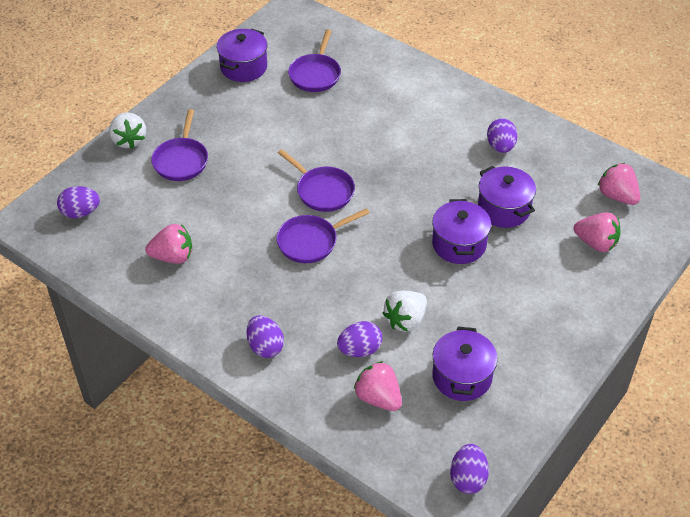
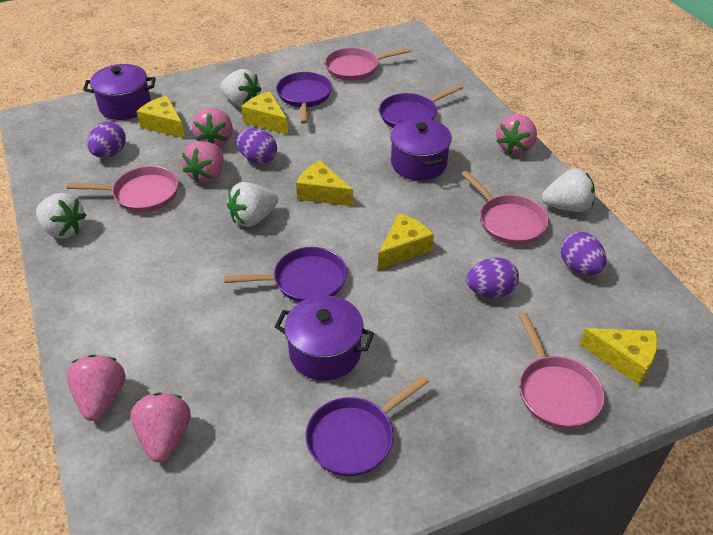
pink pan: 0 -> 4
pink strawberry: 4 -> 5
purple egg: 5 -> 4
purple pot: 4 -> 3
white strawberry: 2 -> 4
yellow cheese: 0 -> 5

